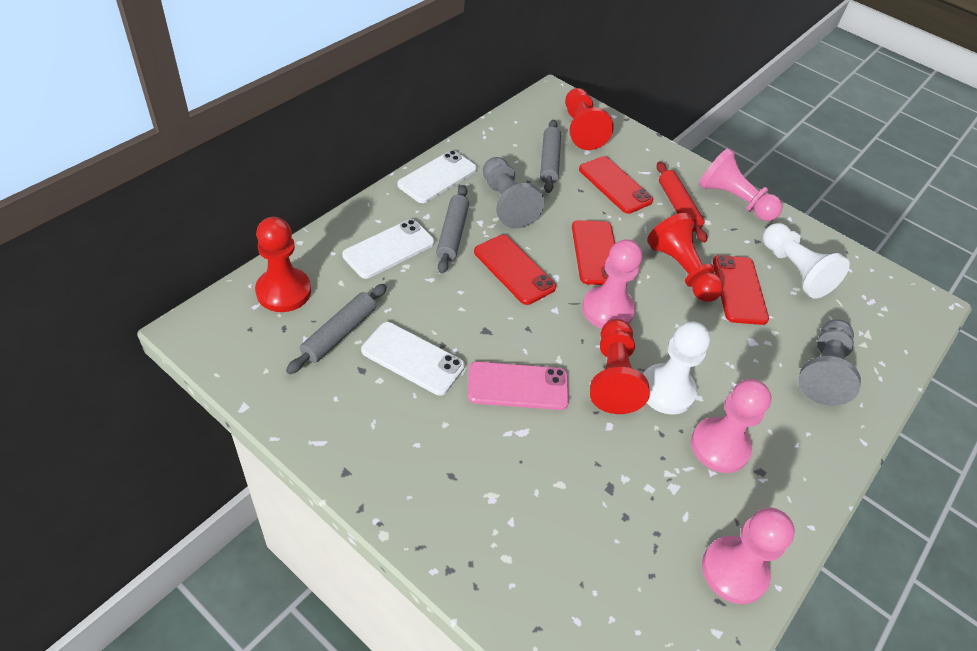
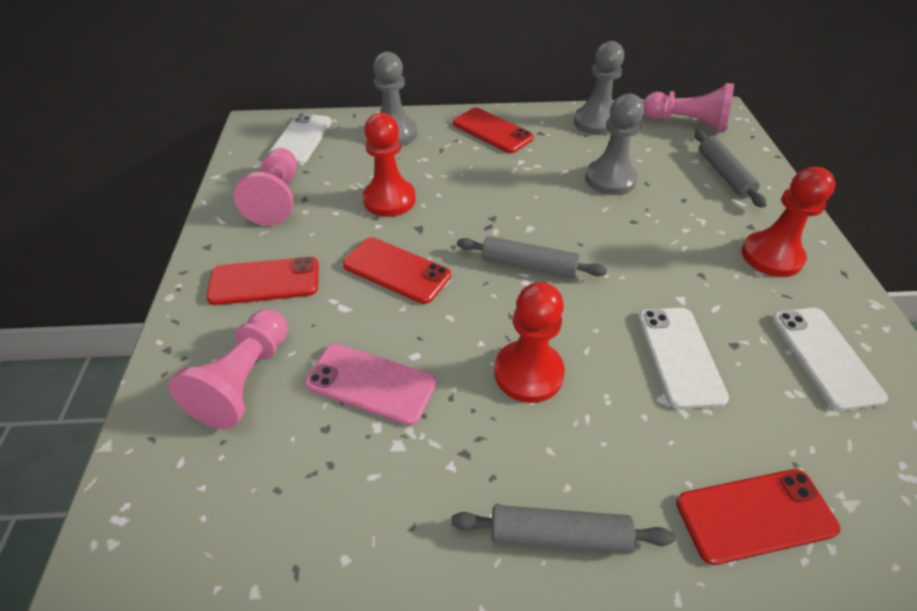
grey pawn: 2 -> 3
pink pawn: 4 -> 3
red pawn: 4 -> 3
red rolling pin: 1 -> 0
white pawn: 2 -> 0

